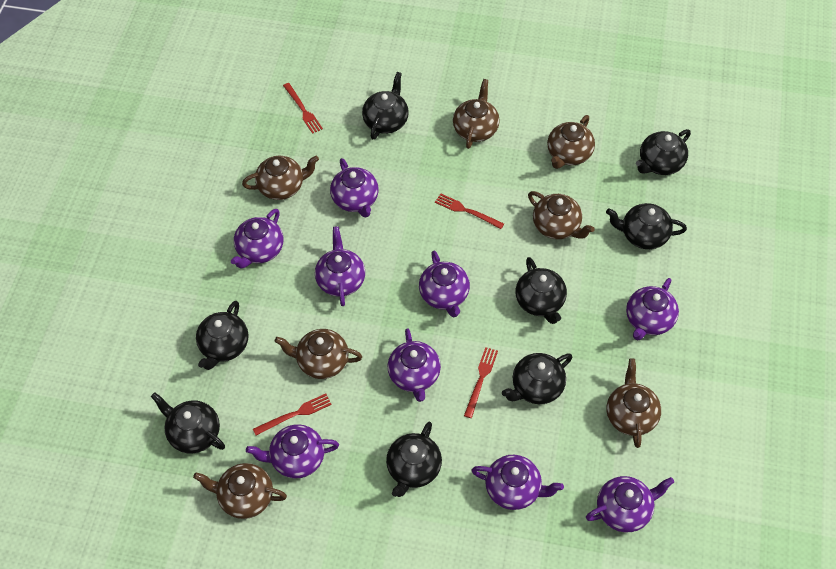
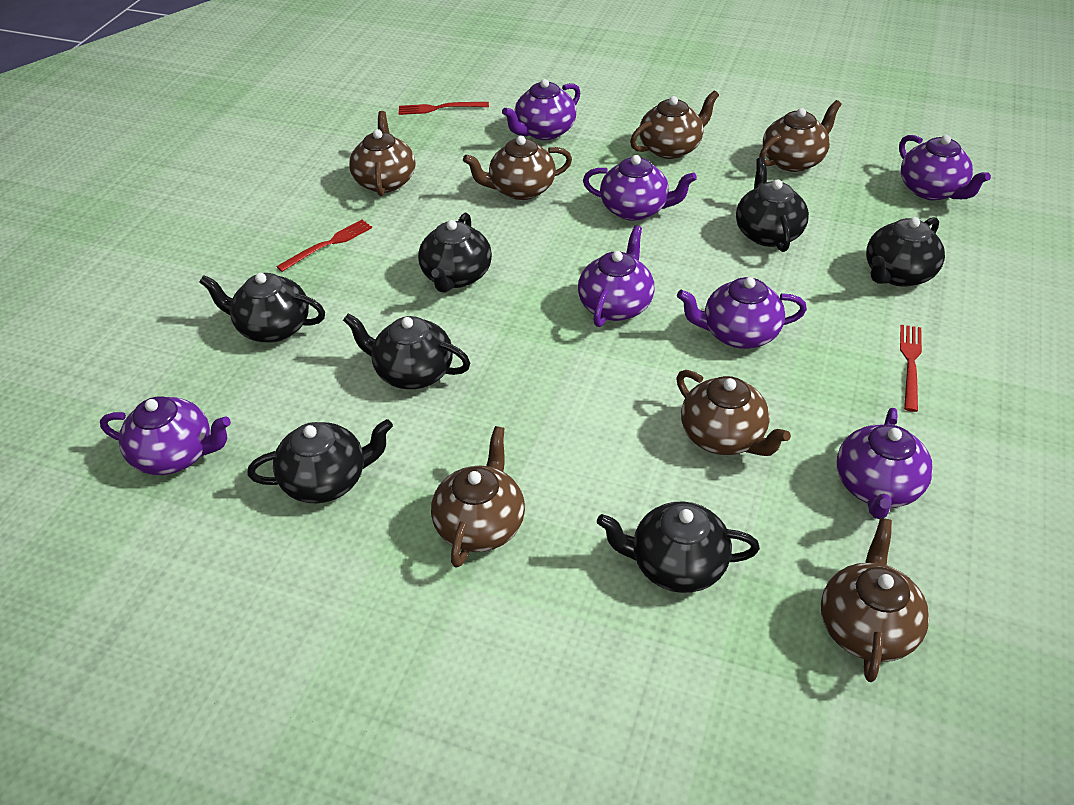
black teapot: 8 -> 7
purple teapot: 9 -> 7
red fork: 4 -> 3

